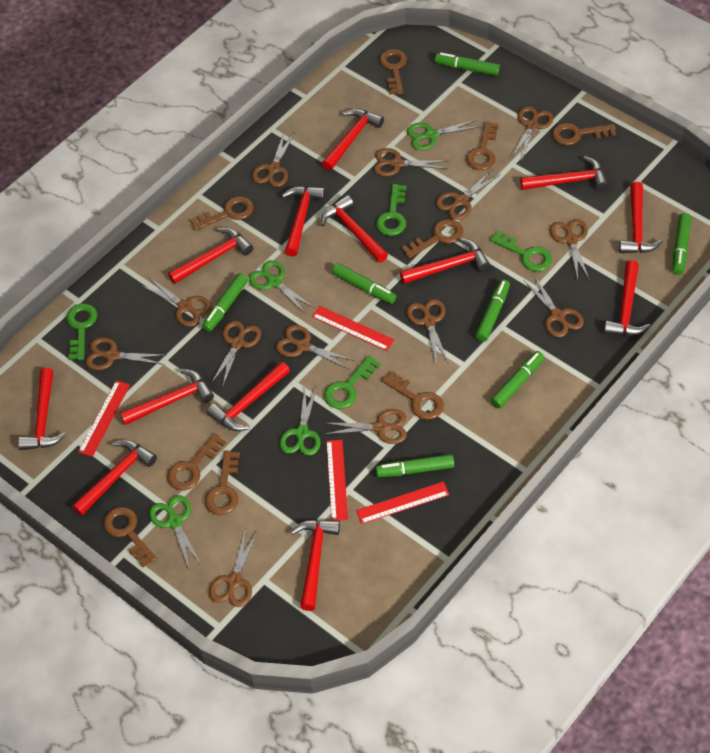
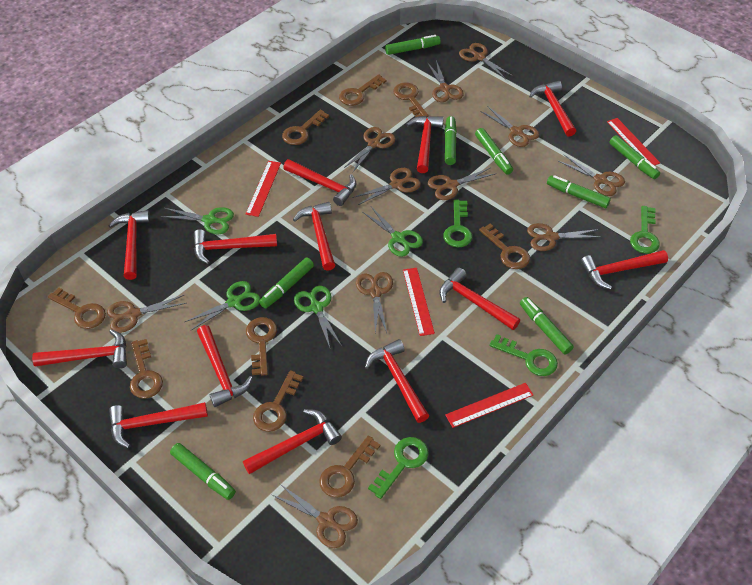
brown scissors: 13 -> 11
green marker: 7 -> 8

